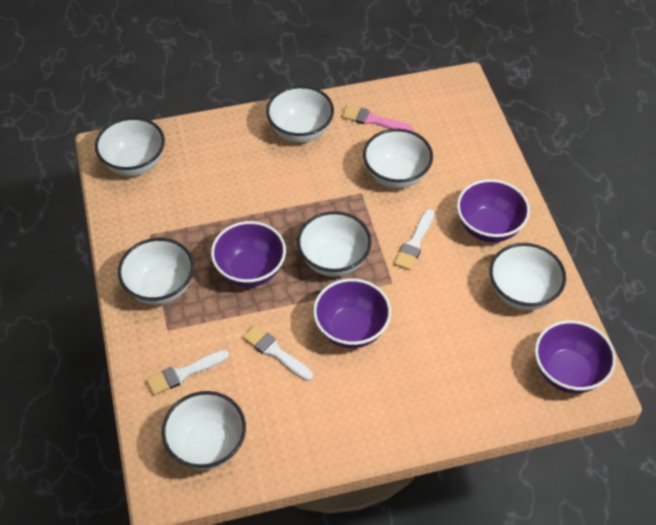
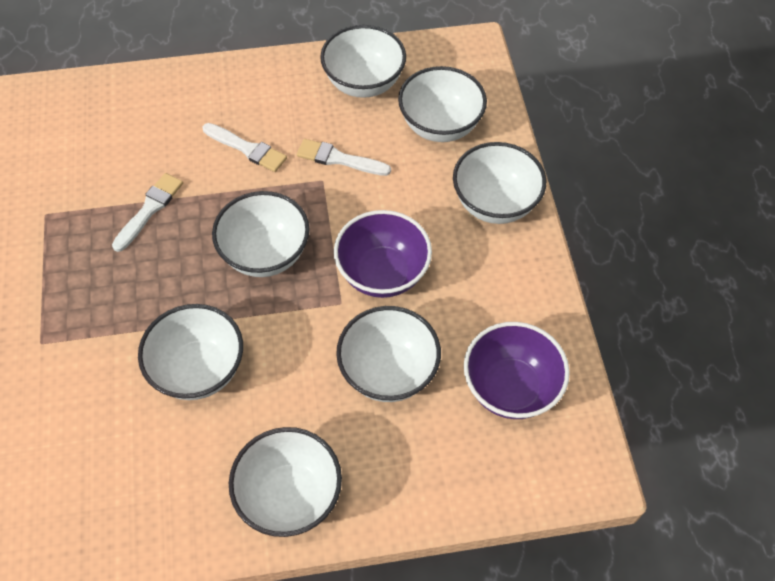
pink brush: 1 -> 0
purple bowl: 4 -> 2

